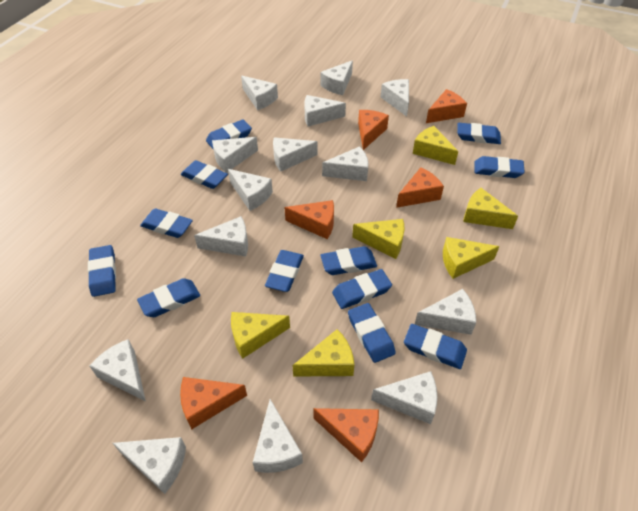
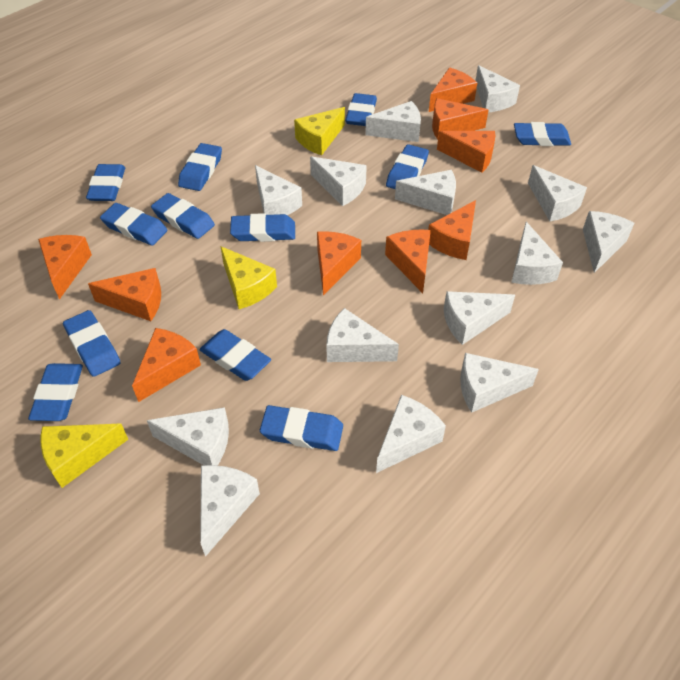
orange cheese: 6 -> 9
yellow cheese: 6 -> 3

